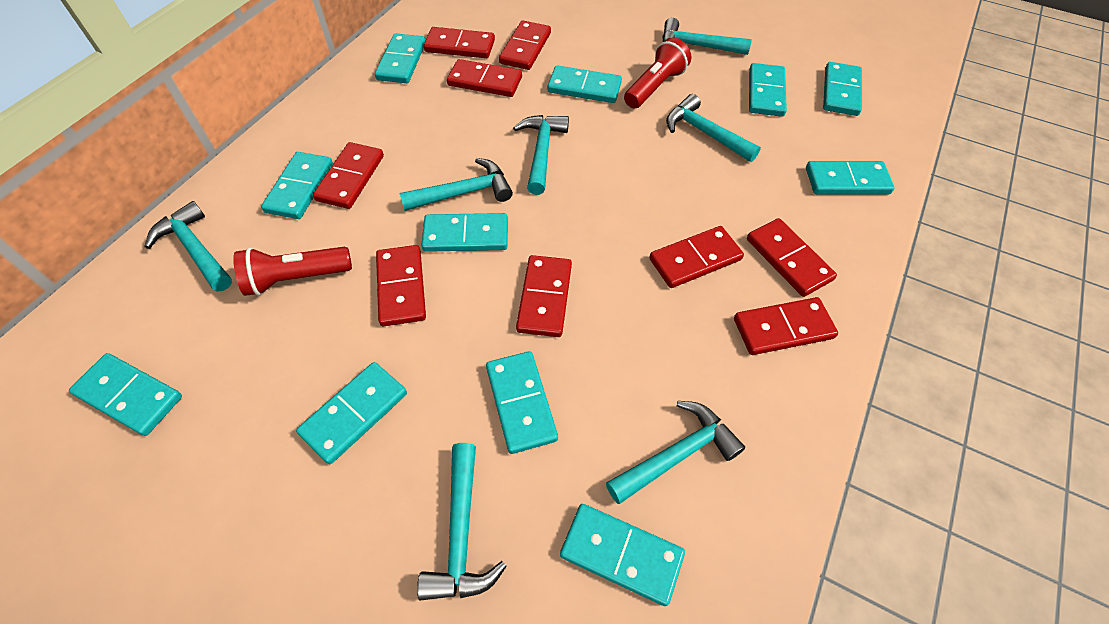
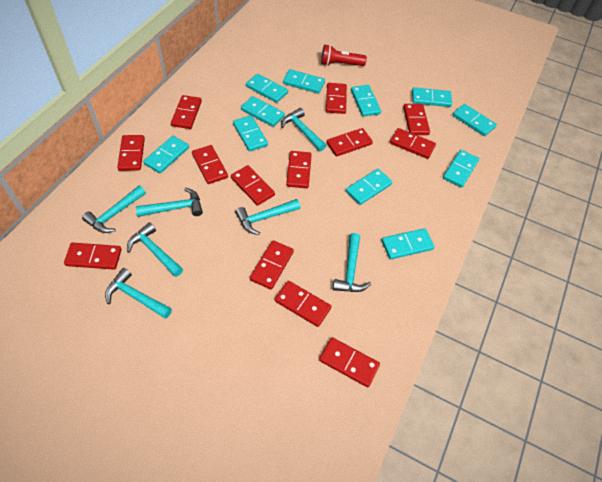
red domino: 9 -> 13
red flashlight: 2 -> 1

